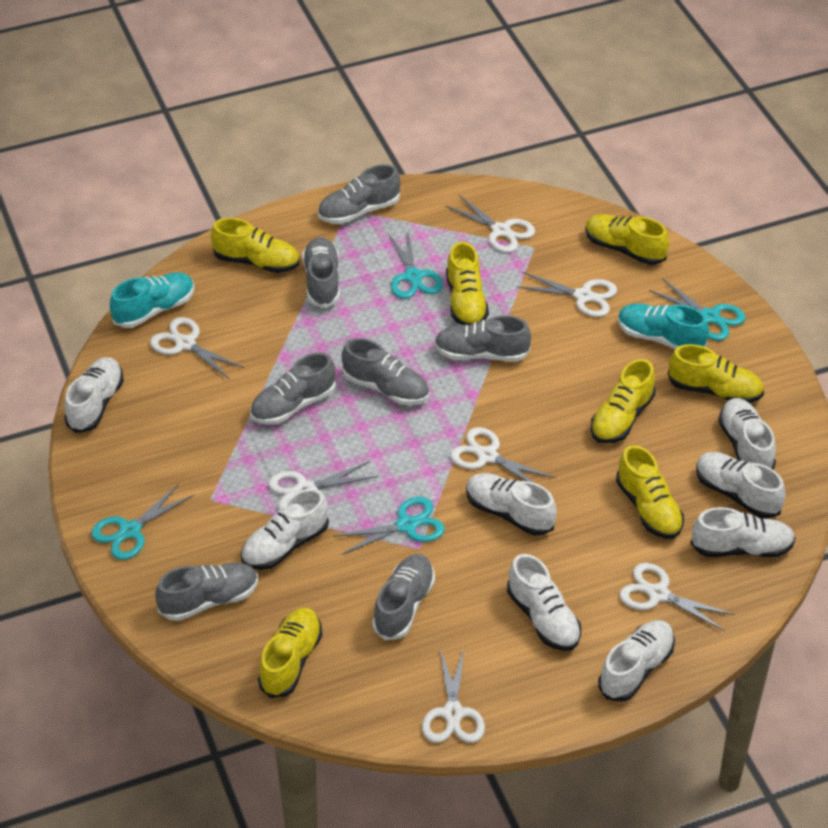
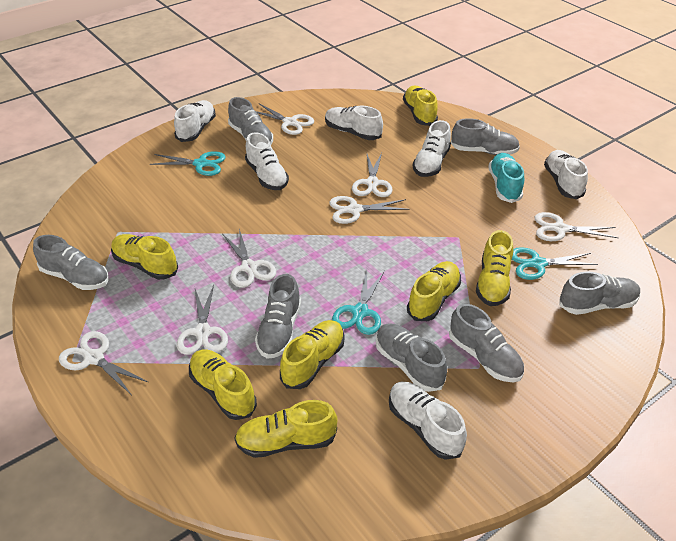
turquoise scissors: 4 -> 3
turquoise shoe: 2 -> 1
white shoe: 8 -> 6

